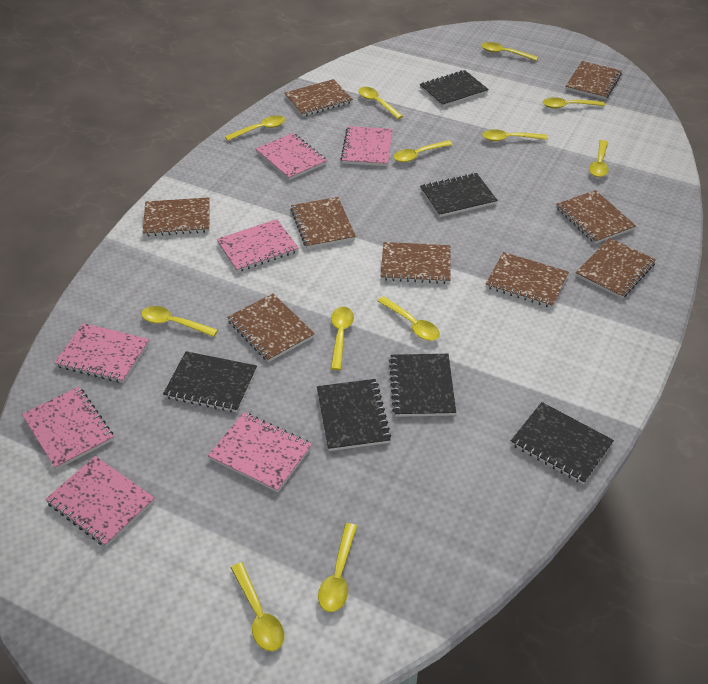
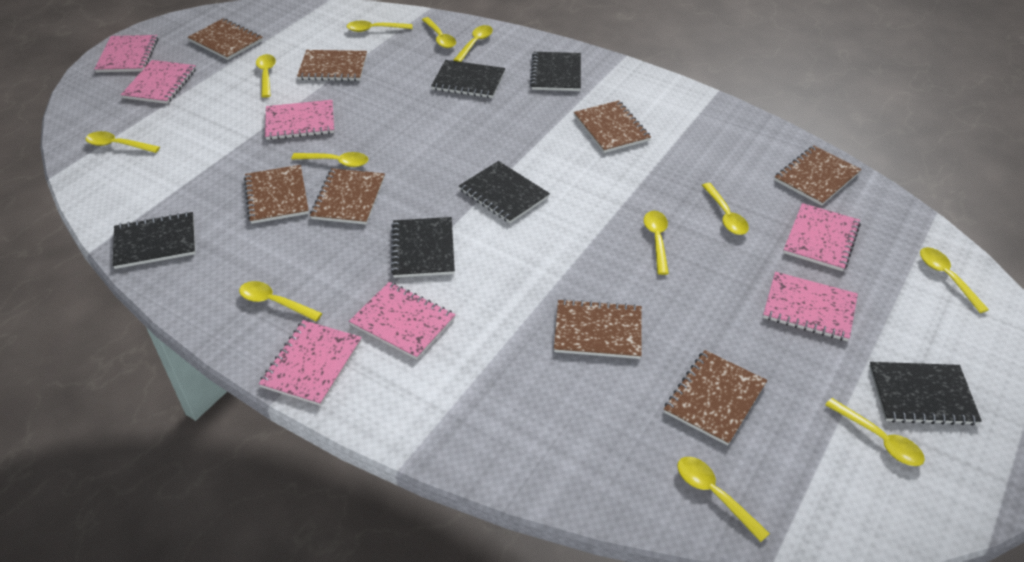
brown notebook: 9 -> 8

